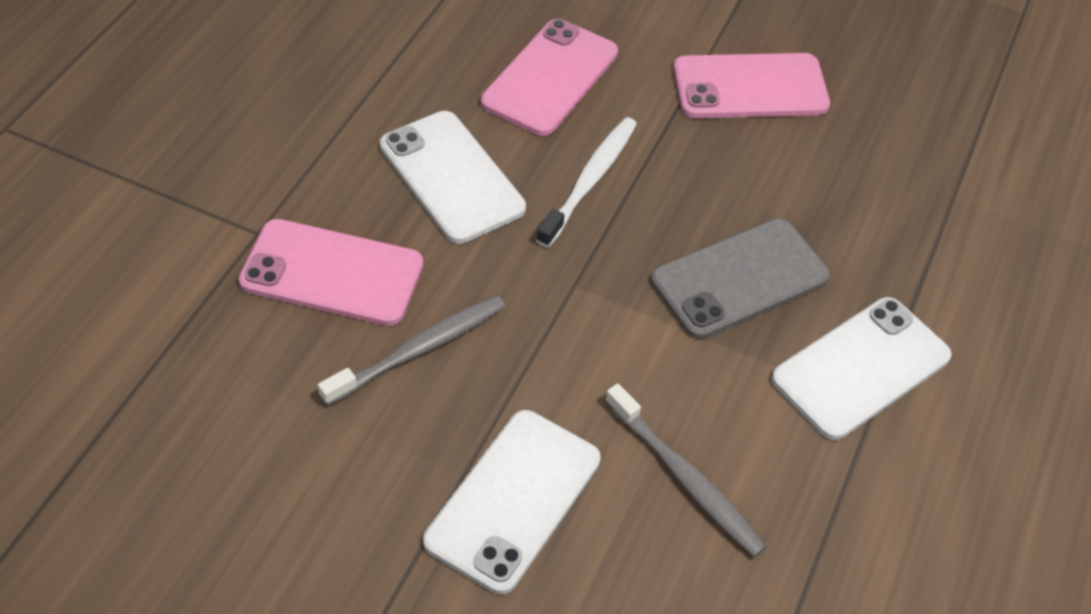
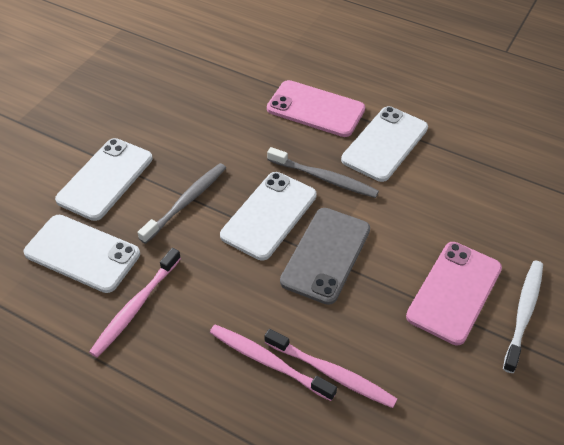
pink phone: 3 -> 2
pink toothbrush: 0 -> 3
white phone: 3 -> 4

